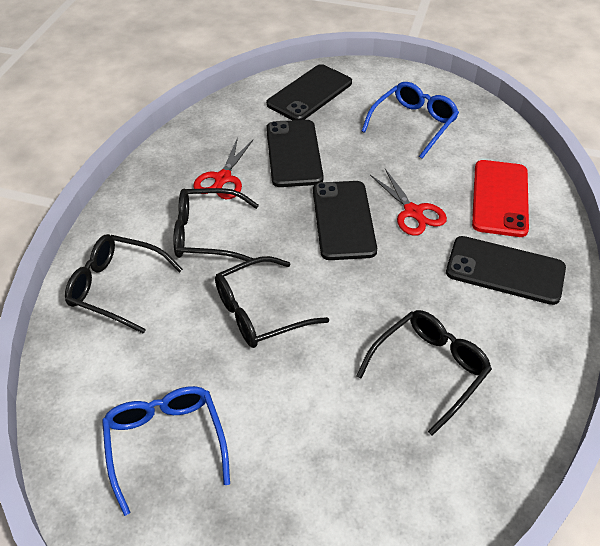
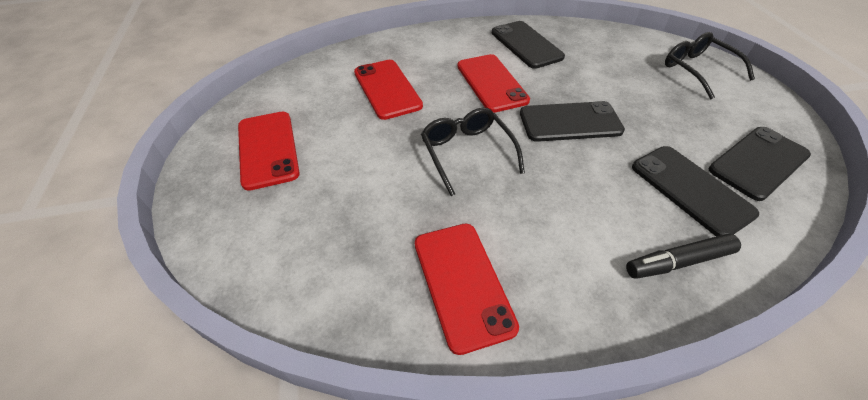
black glasses: 4 -> 2
black marker: 0 -> 1
blue glasses: 2 -> 0
red phone: 1 -> 4
red scissors: 2 -> 0

